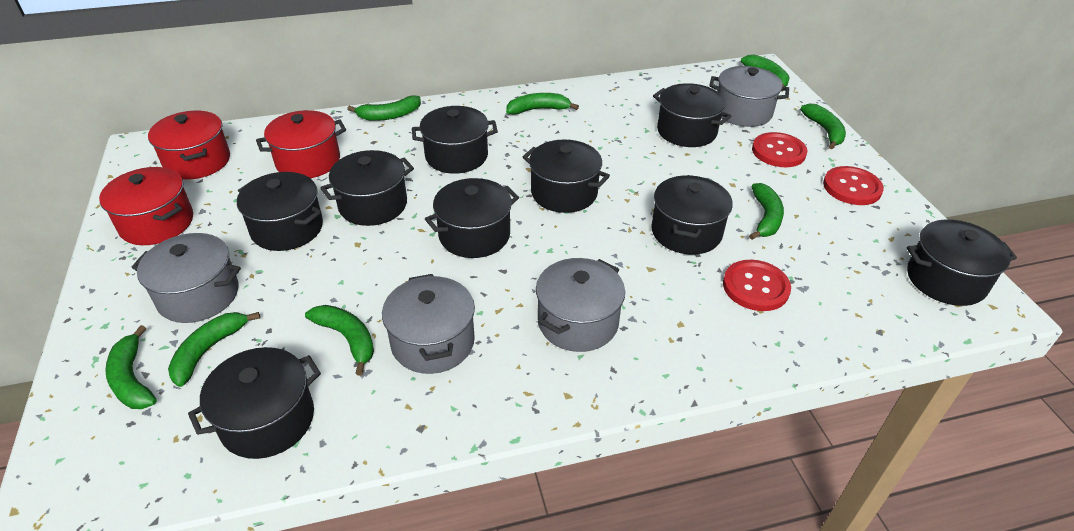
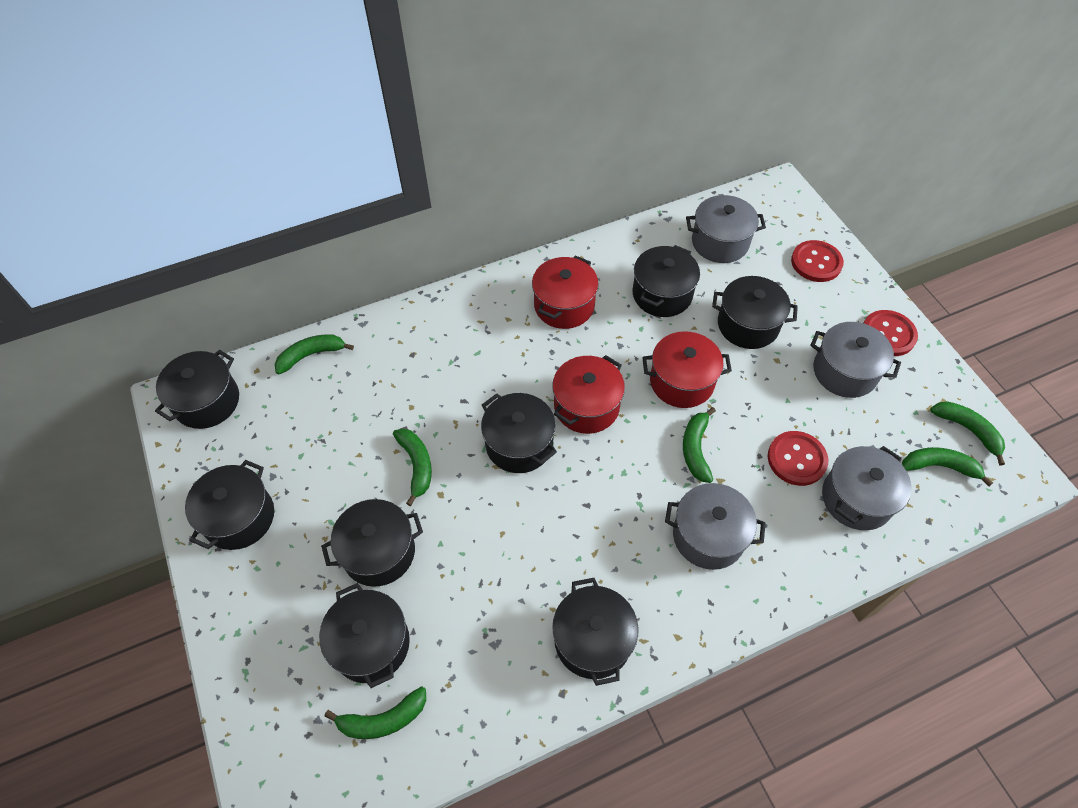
black pot: 9 -> 8
green banana: 8 -> 6

